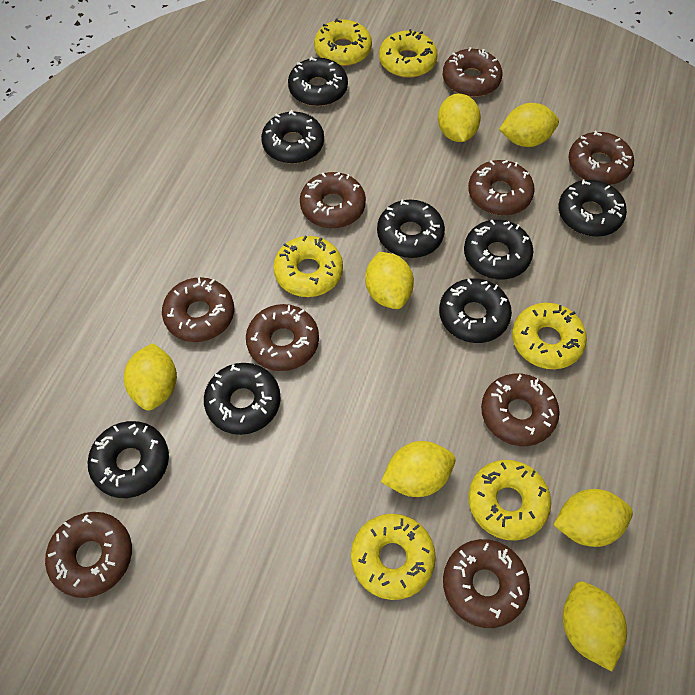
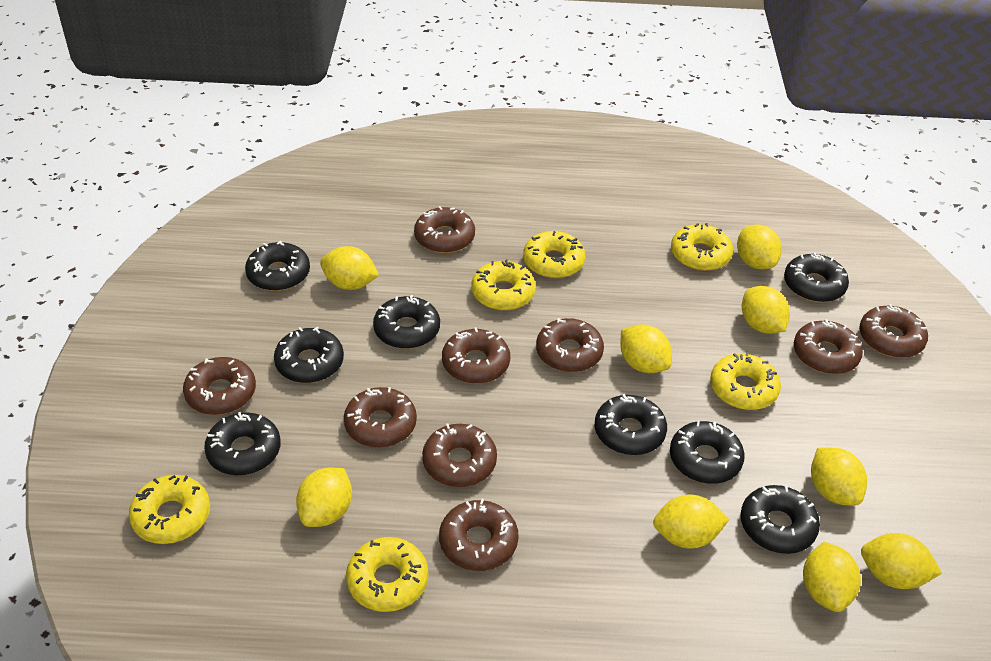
yellow lemon: 7 -> 9

